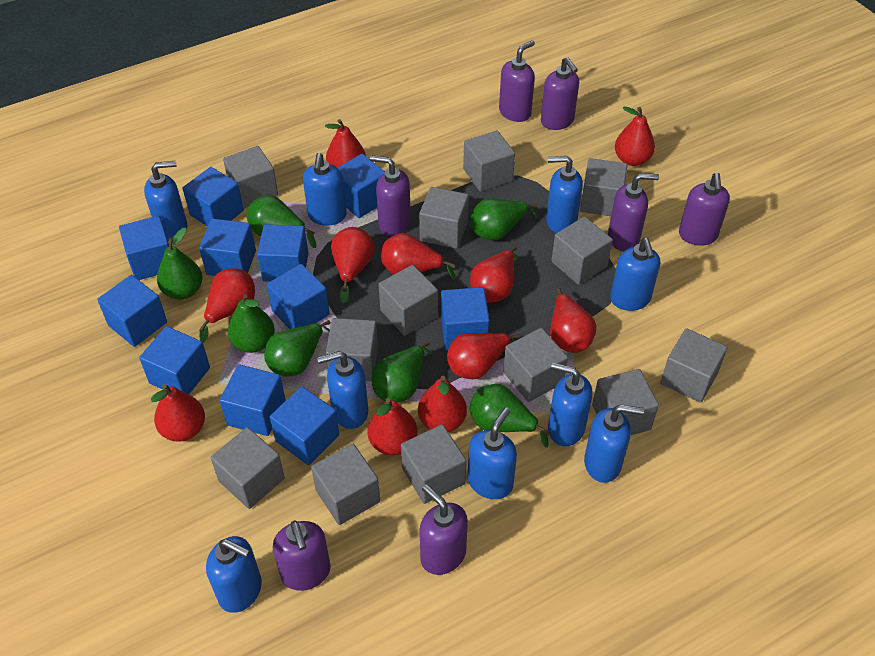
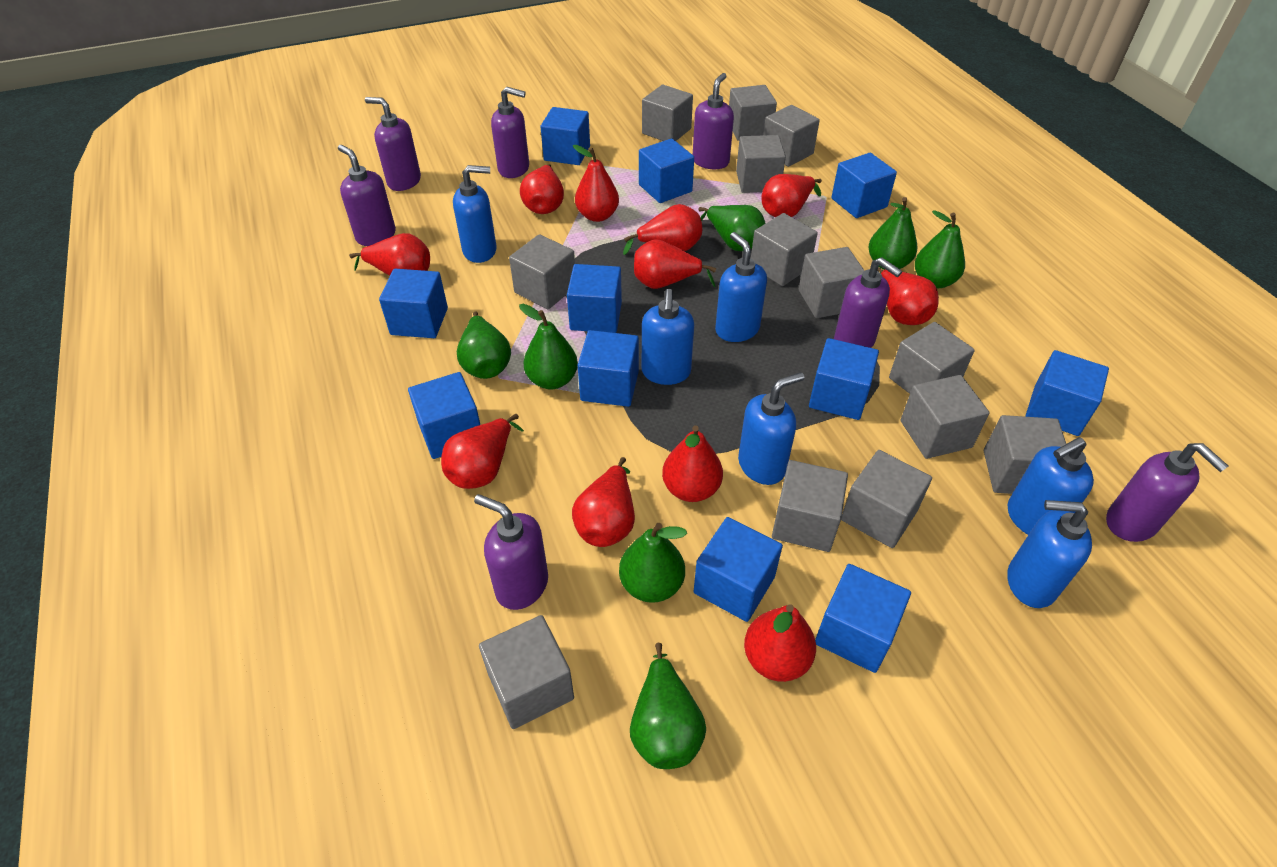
blue soap dispenser: 9 -> 6

